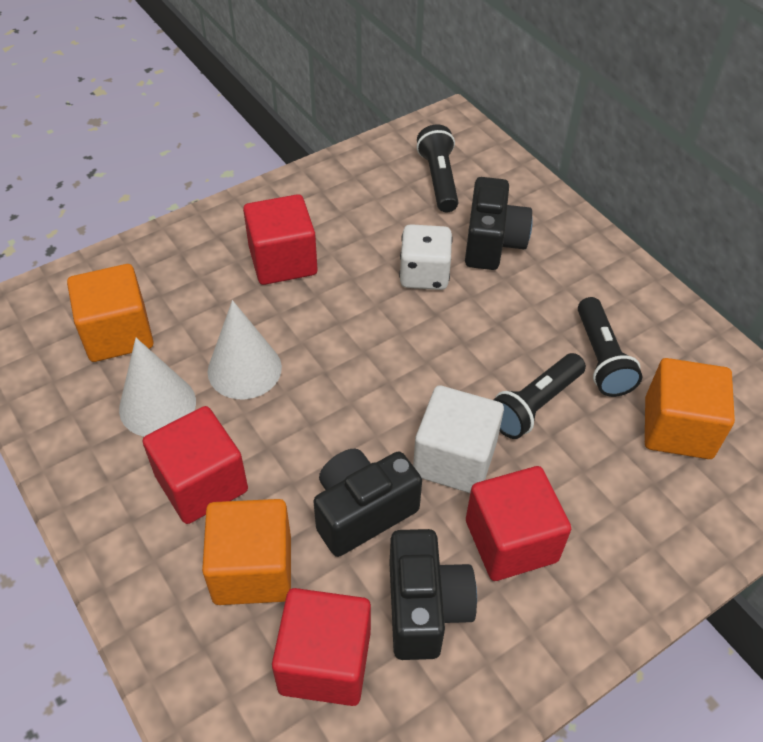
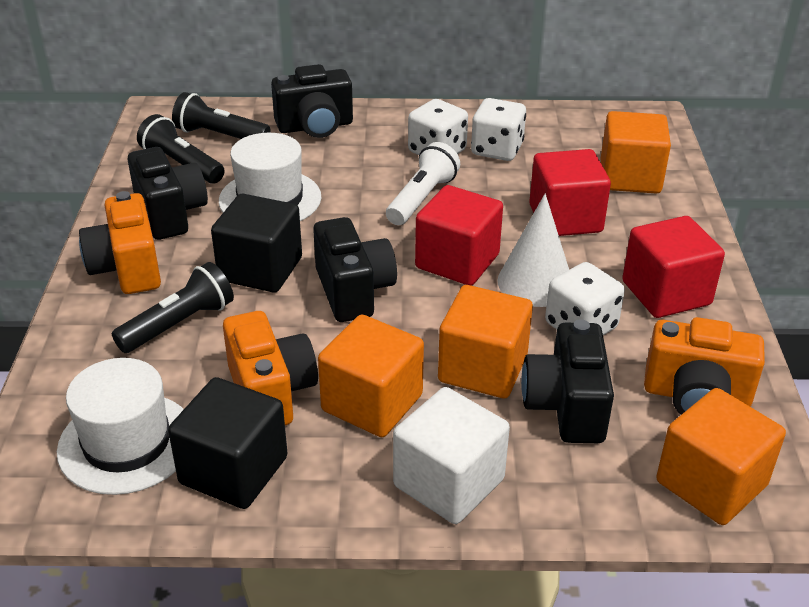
black camera: 3 -> 4
black cube: 0 -> 2
orange camera: 0 -> 3
orange cube: 3 -> 4
red cube: 4 -> 3
white cone: 2 -> 1
white dice: 1 -> 3
white flashlight: 0 -> 1
white hat: 0 -> 2

